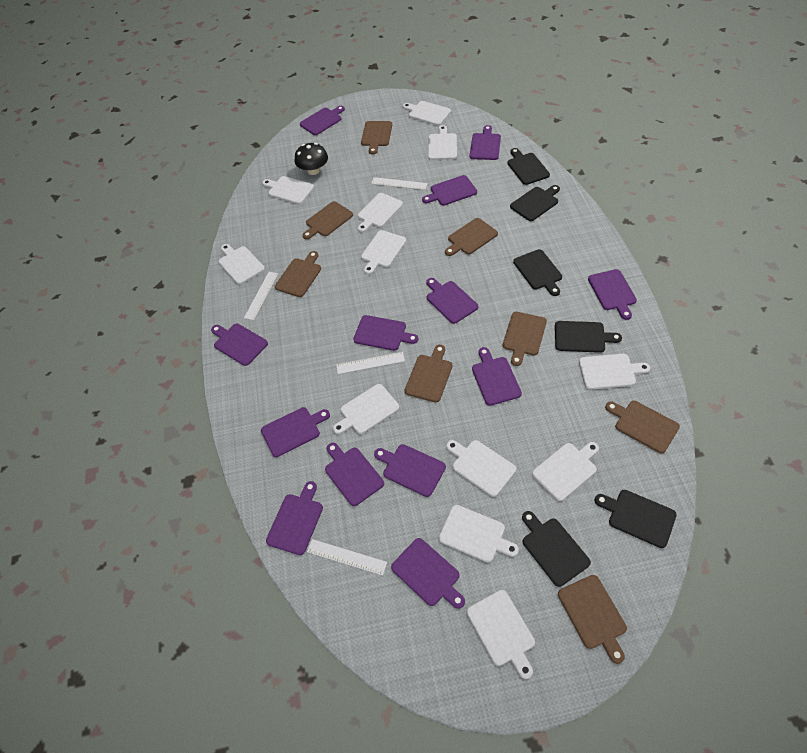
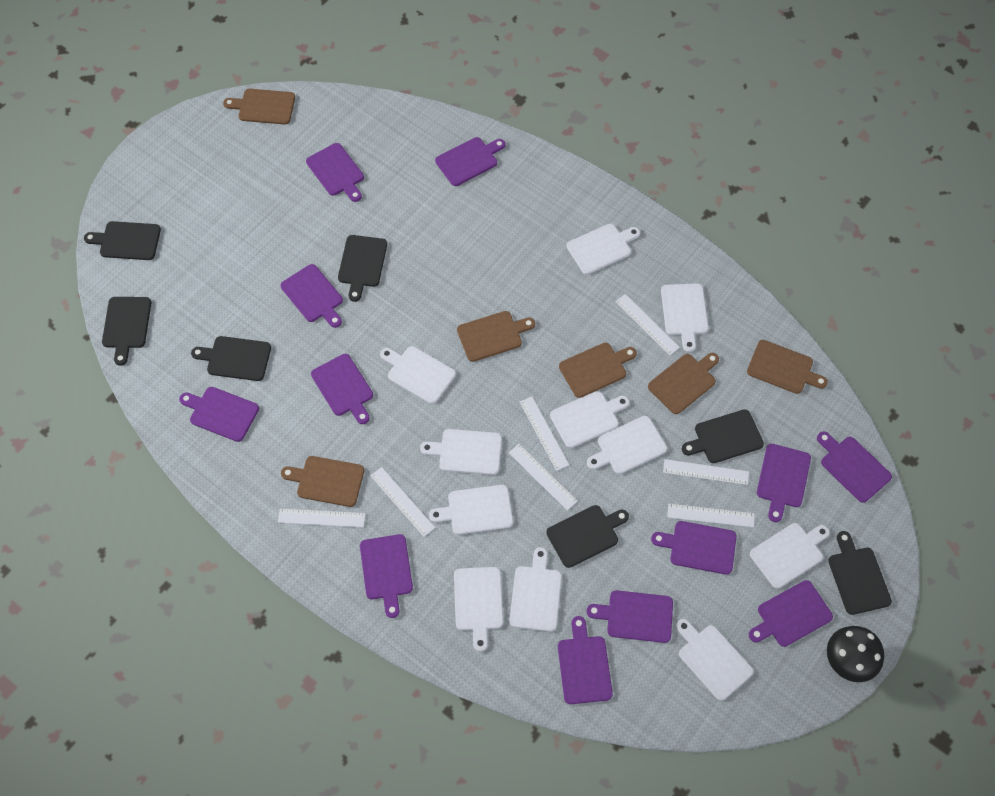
black cutting board: 6 -> 7
brown cutting board: 8 -> 6
purple cutting board: 13 -> 12
white cutting board: 12 -> 11
white ruler: 4 -> 7

